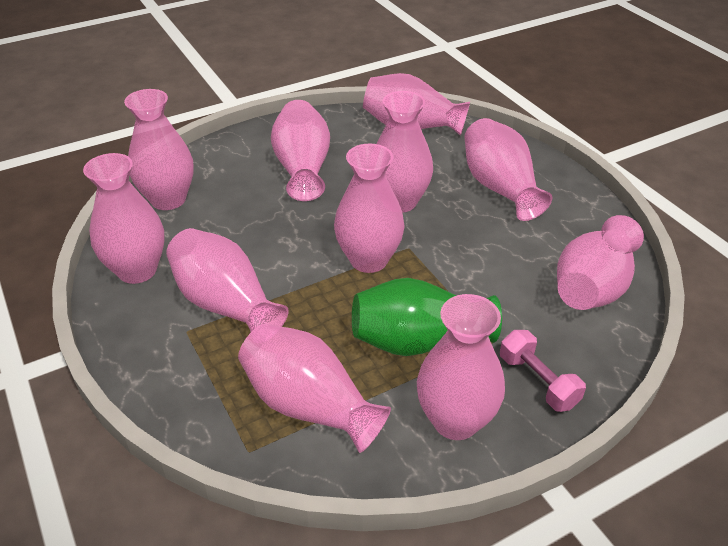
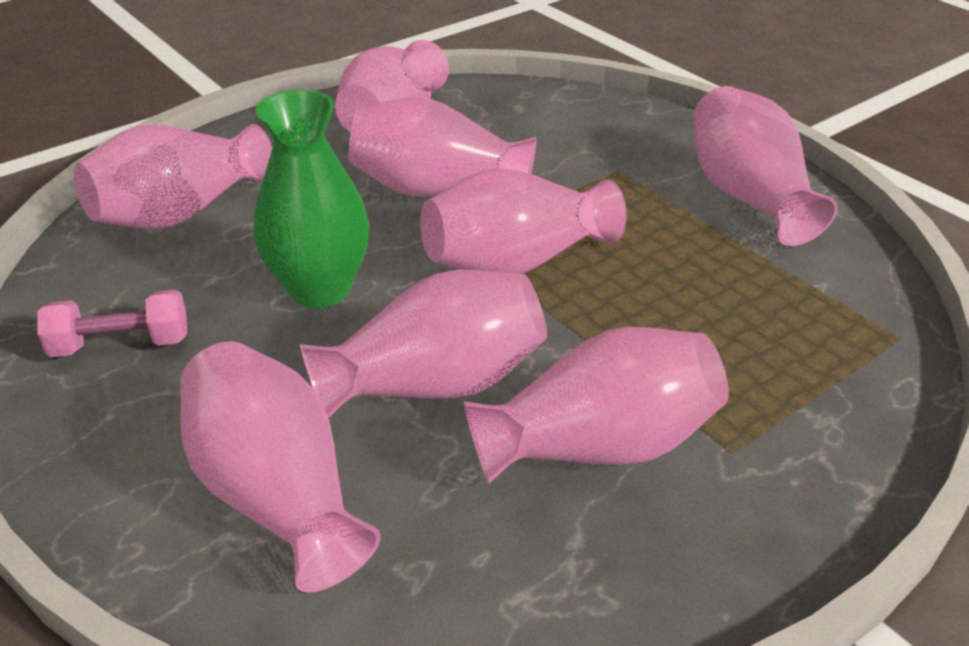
pink vase: 11 -> 8

